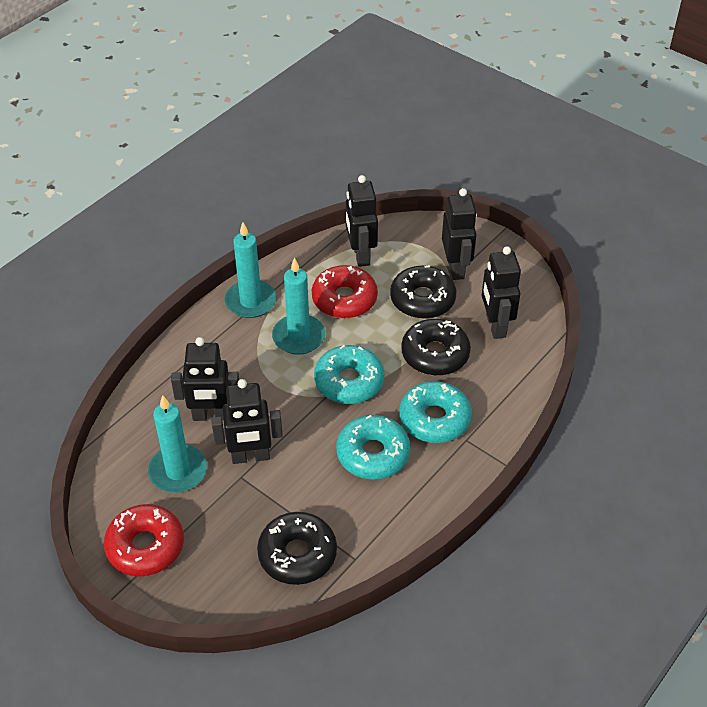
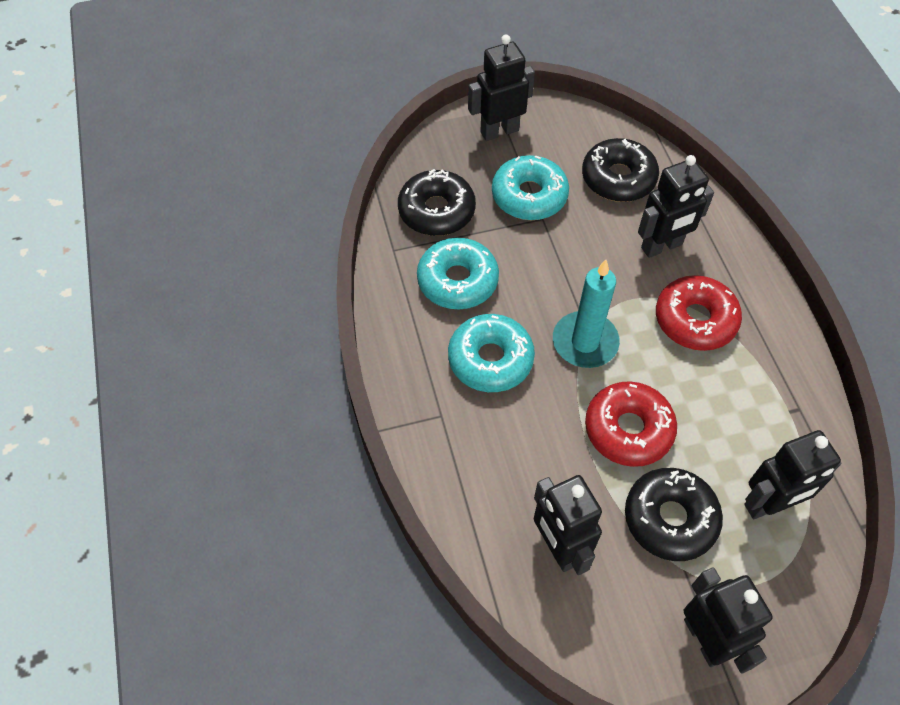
turquoise candle: 3 -> 1

